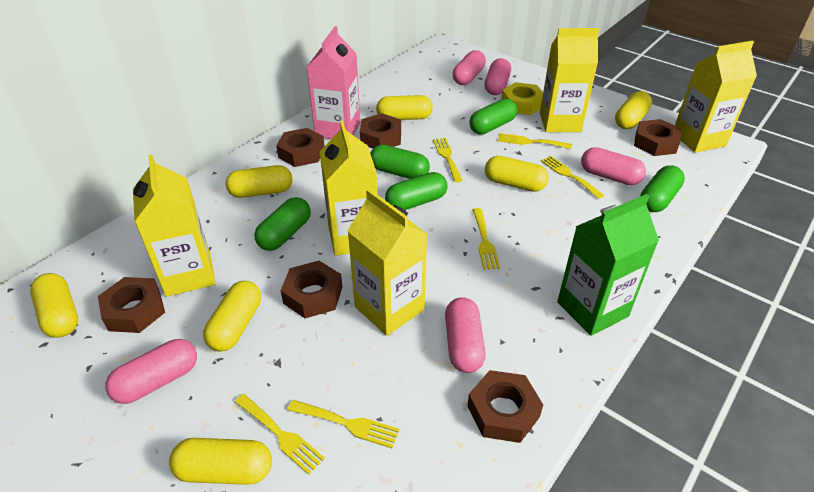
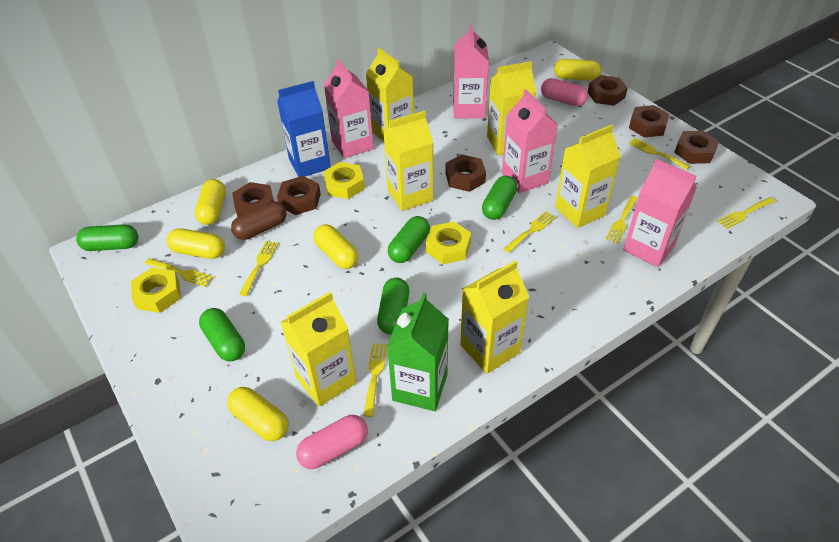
blue carton: 0 -> 1
brown capsule: 0 -> 1
pink capsule: 5 -> 2
pink carton: 1 -> 4
yellow capsule: 7 -> 5
yellow carton: 5 -> 6
yellow fork: 6 -> 7
yellow nut: 1 -> 3

